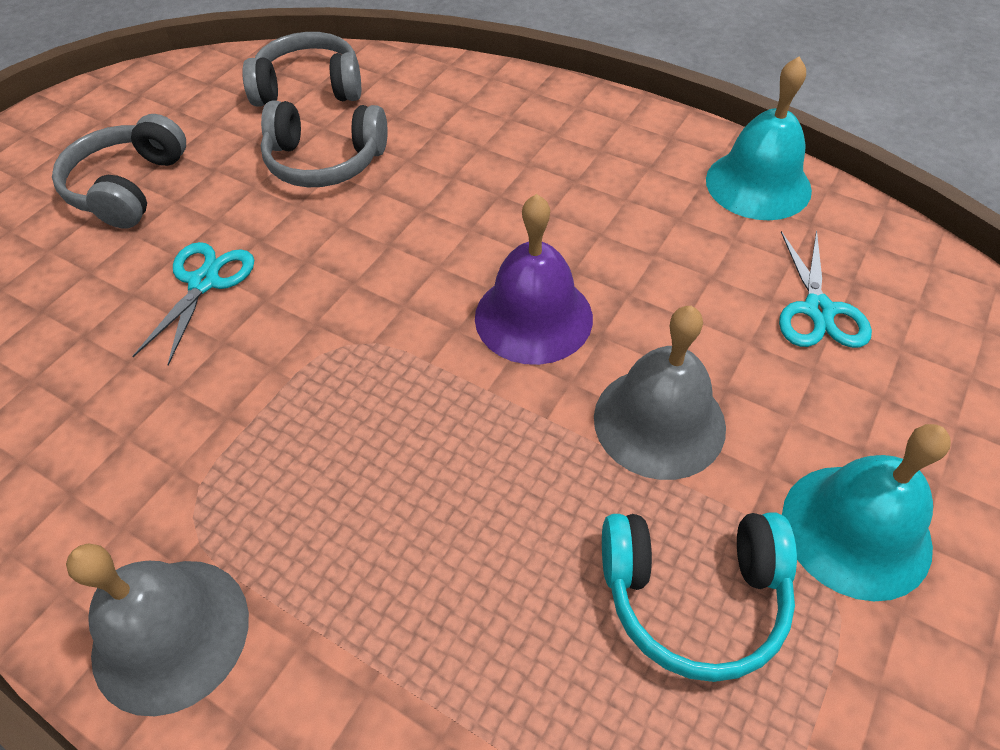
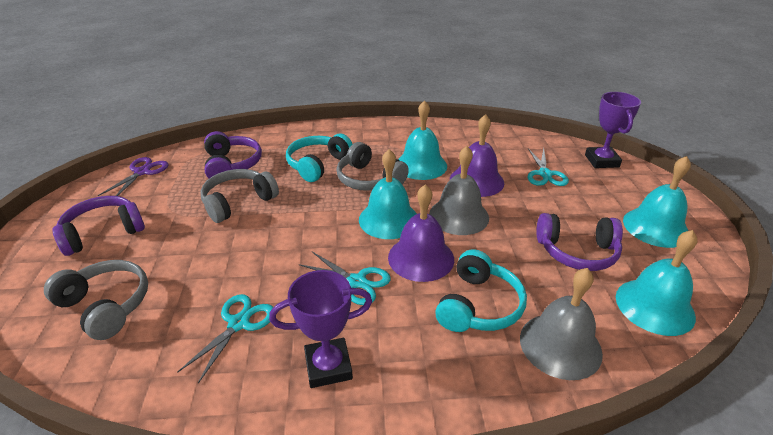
purple bell: 1 -> 2
purple headphones: 0 -> 3
purple scissors: 0 -> 1
purple trophy: 0 -> 2
turquoise bell: 2 -> 4
turquoise headphones: 1 -> 2
turquoise scissors: 2 -> 3

